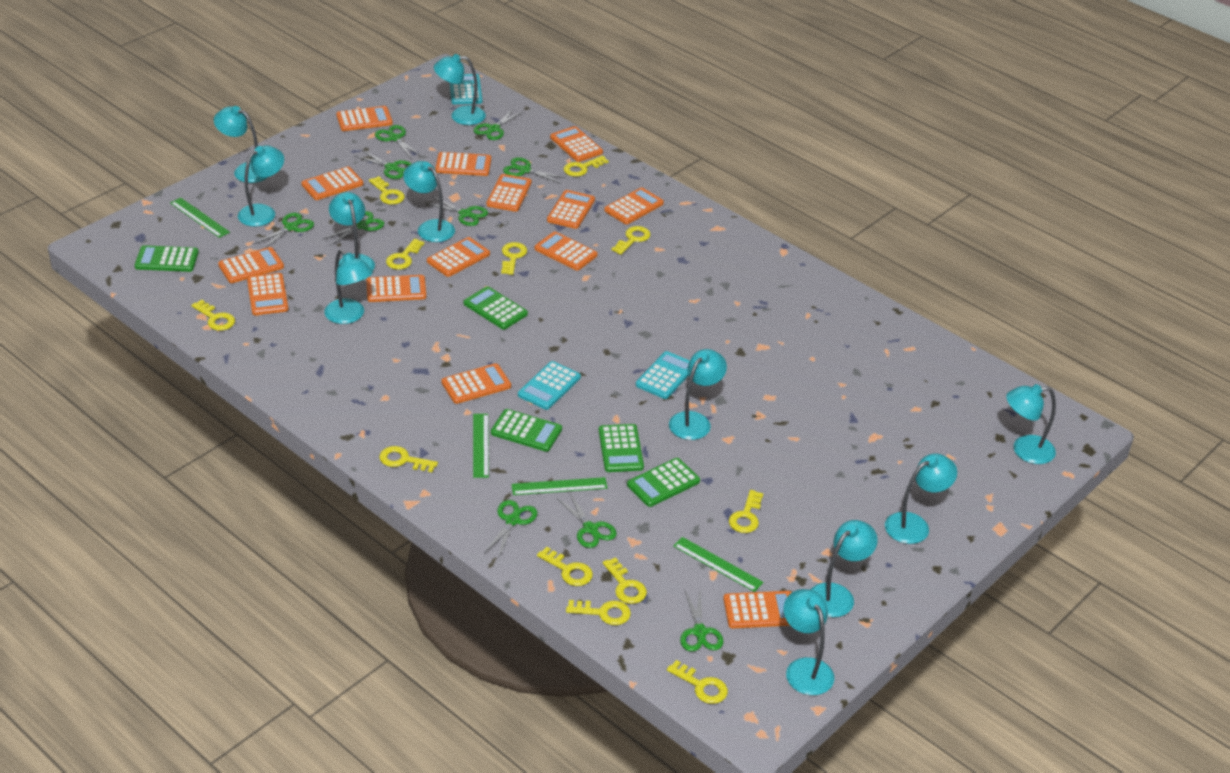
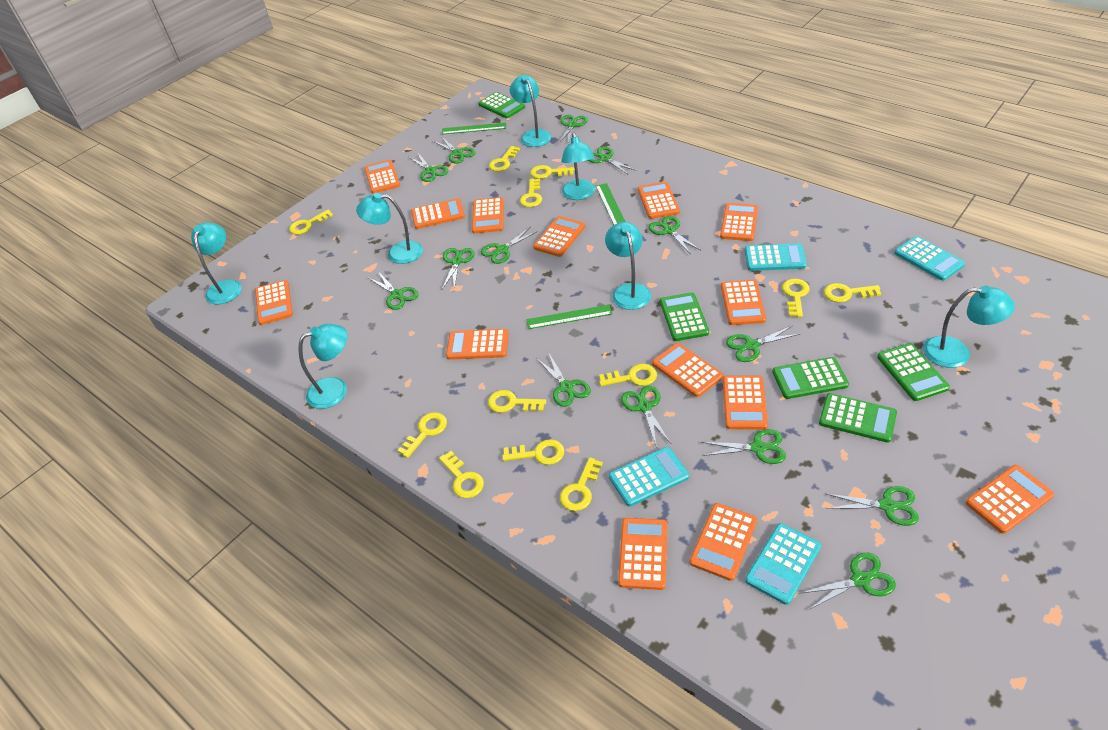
green ruler: 4 -> 3
green scissors: 10 -> 14
turquoise calculator: 3 -> 4
turquoise lamp: 11 -> 7

